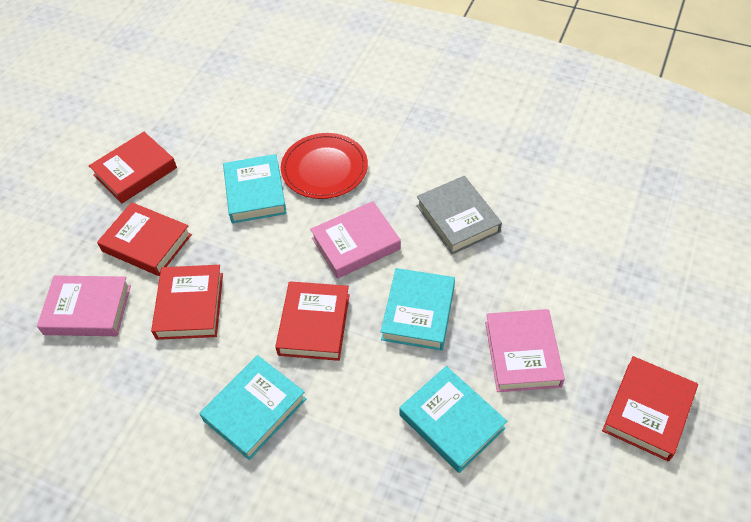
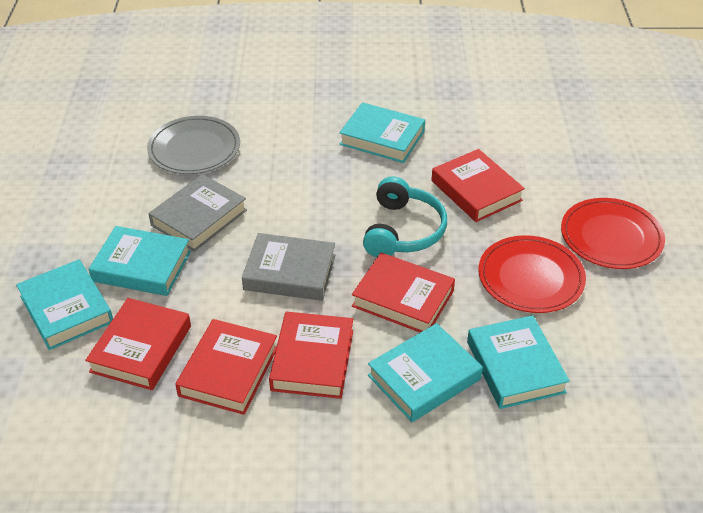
grey book: 1 -> 2
grey plate: 0 -> 1
pink book: 3 -> 0
red plate: 1 -> 2
turquoise book: 4 -> 5
turquoise headphones: 0 -> 1

